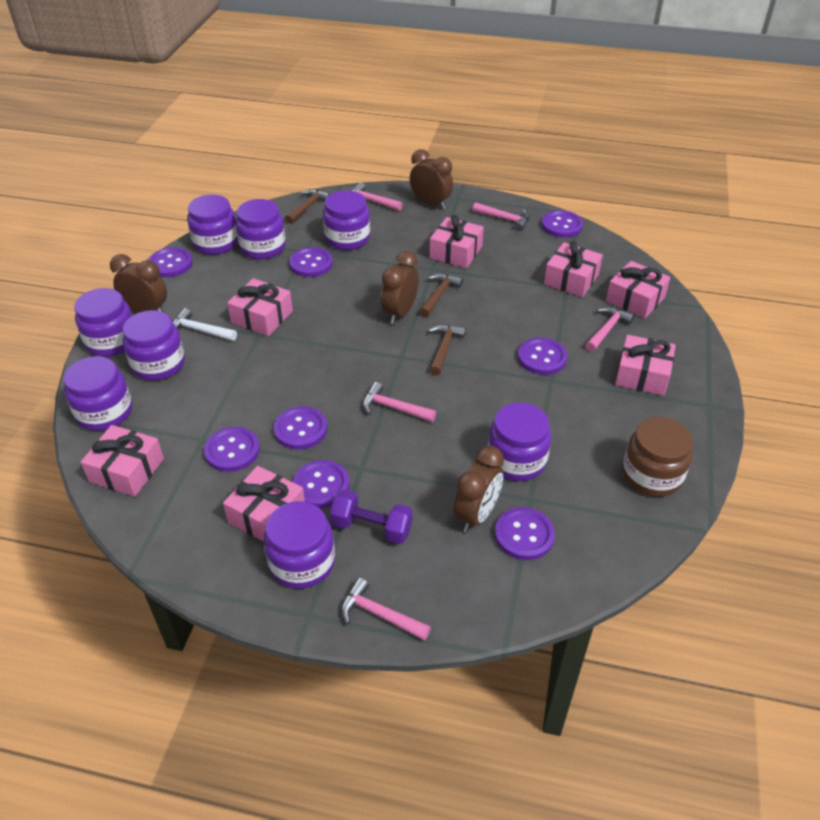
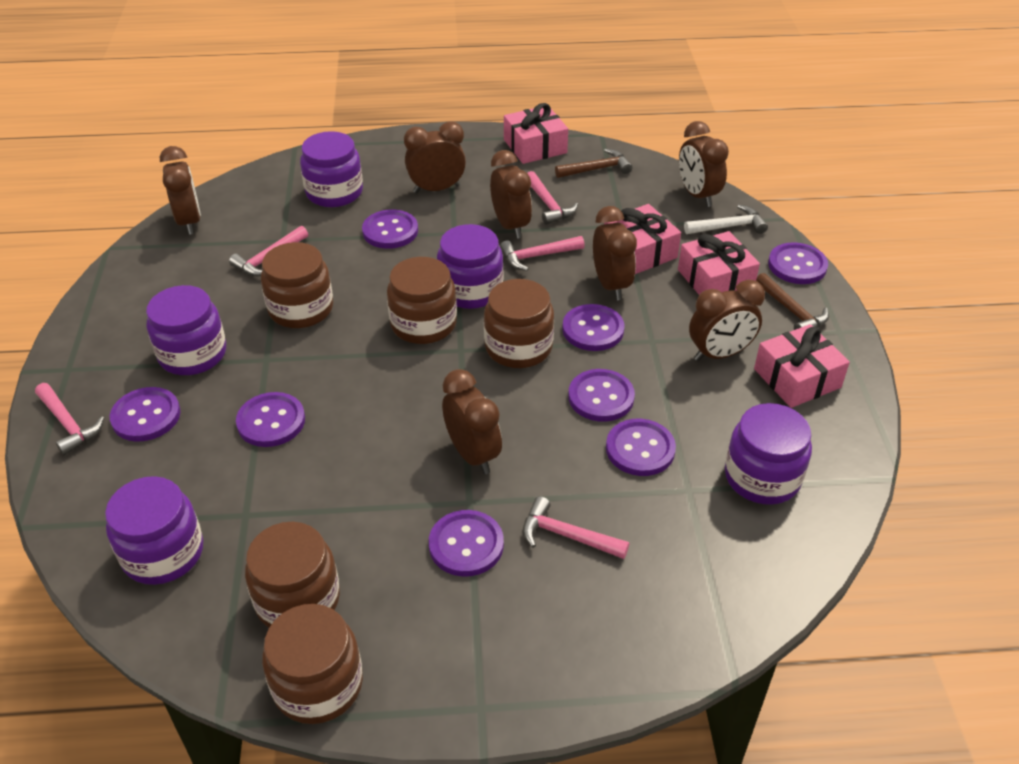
brown clock: 4 -> 7
brown hammer: 3 -> 2
brown jar: 1 -> 5
pink gift: 7 -> 4
purple dumbbell: 1 -> 0
purple jar: 8 -> 5

